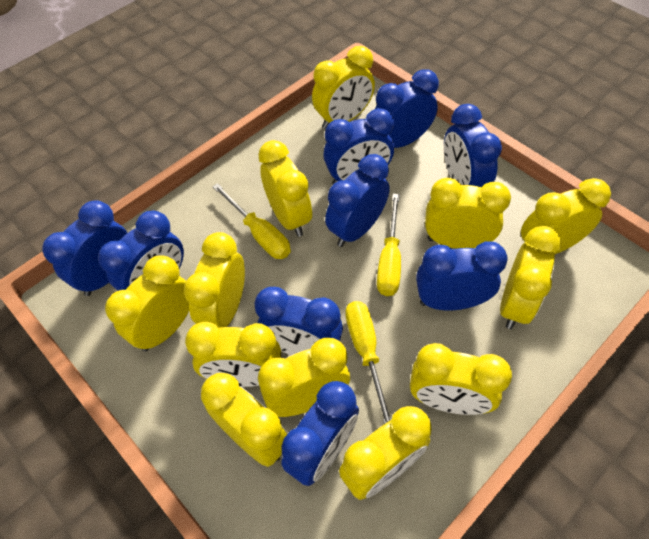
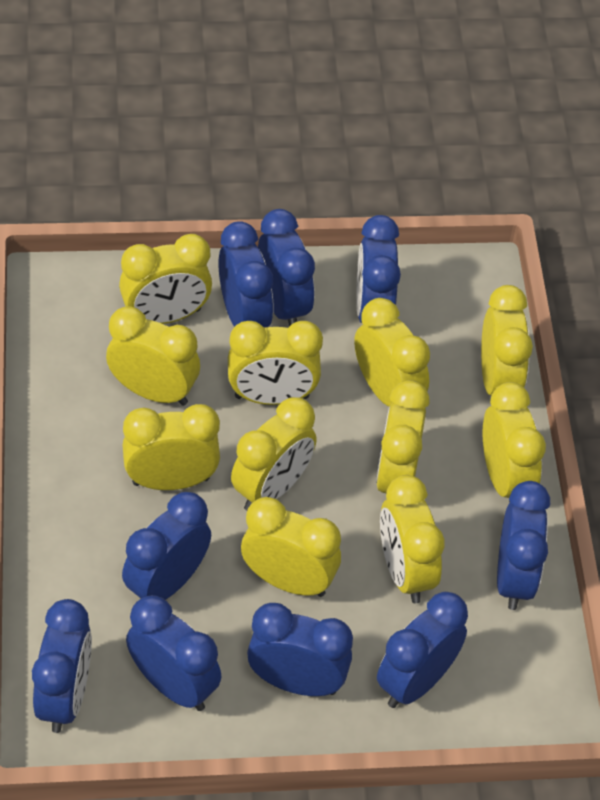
yellow clock: 12 -> 11
yellow screwdriver: 3 -> 0

